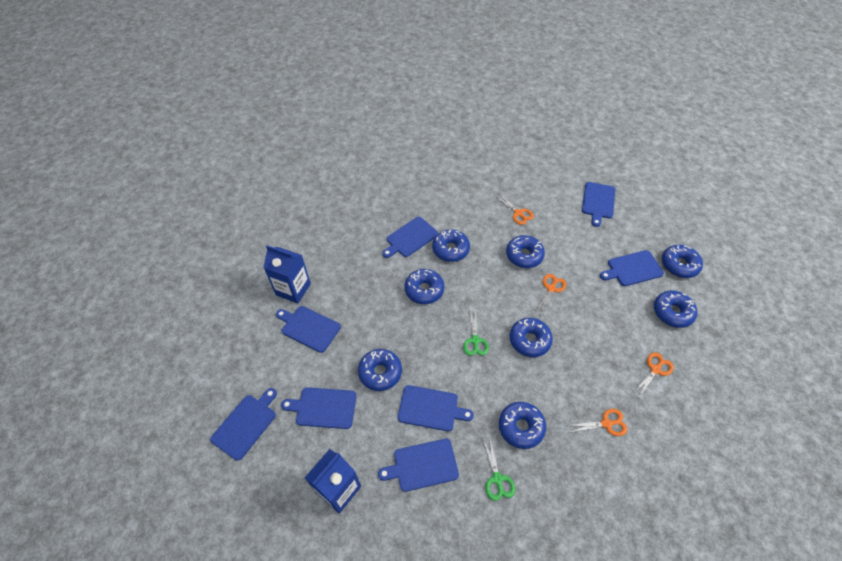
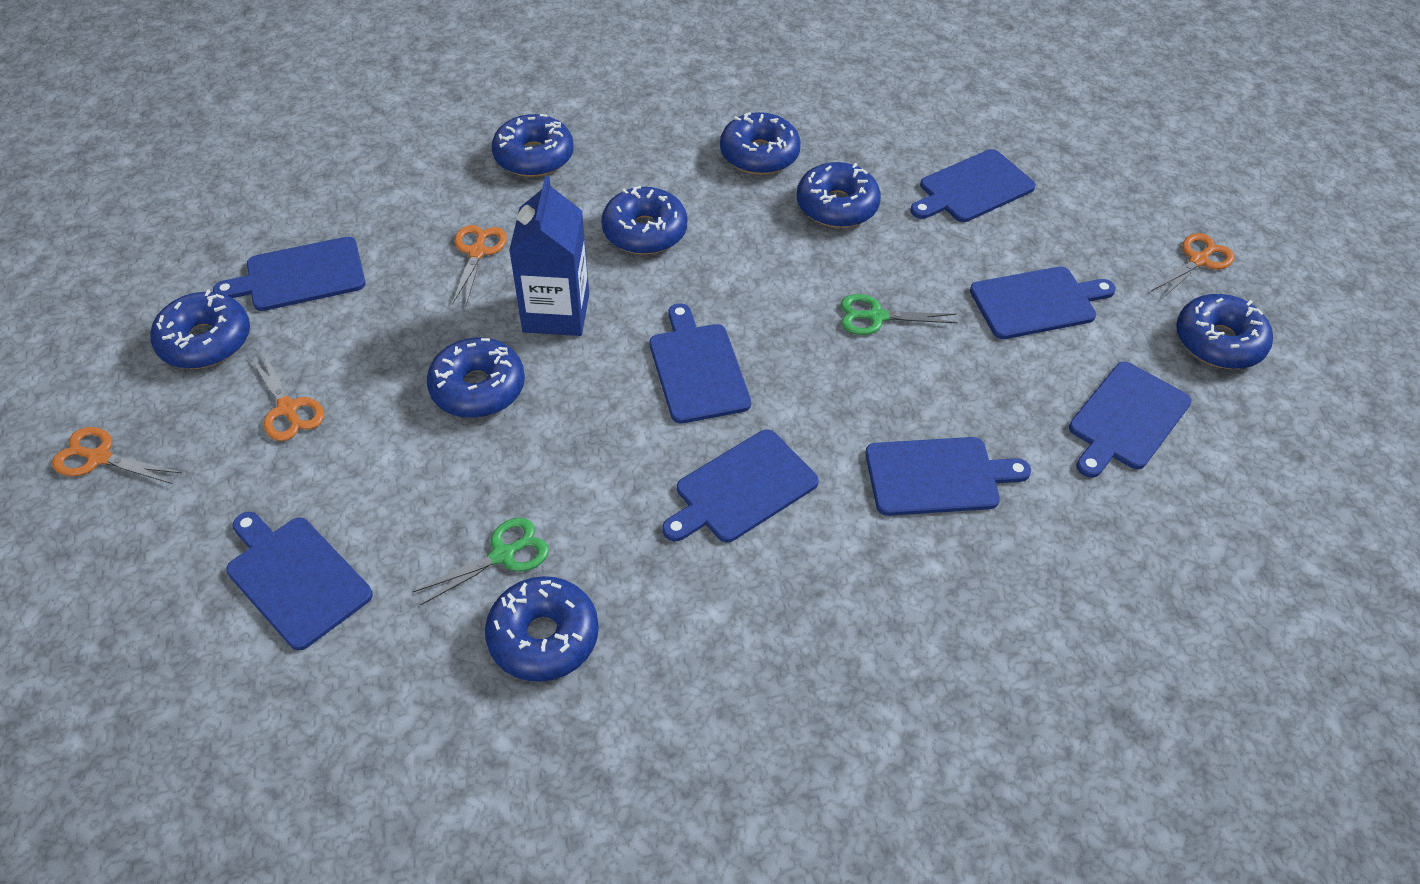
blue carton: 2 -> 1

